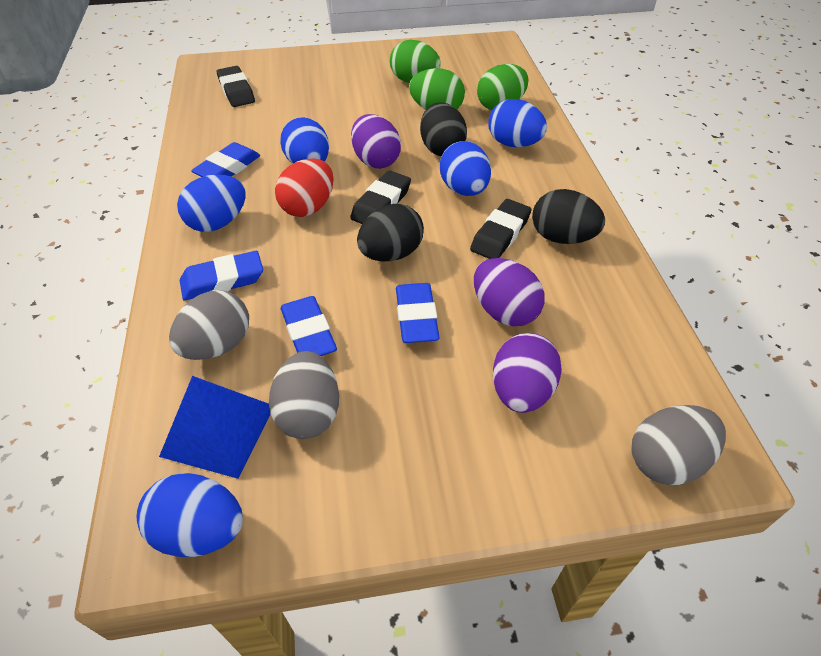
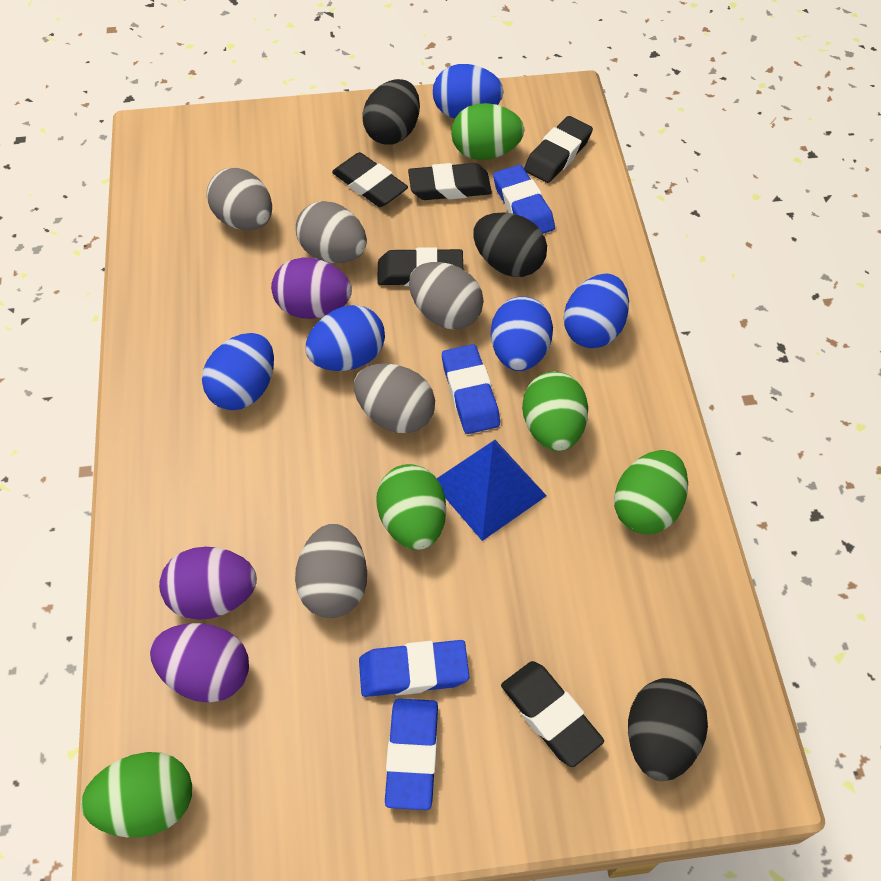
black eraser: 3 -> 5
green egg: 3 -> 5
grey egg: 3 -> 5
red egg: 1 -> 0

